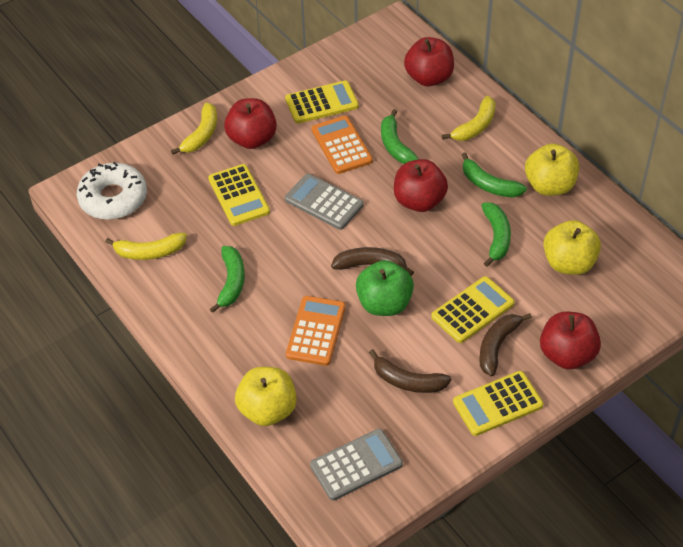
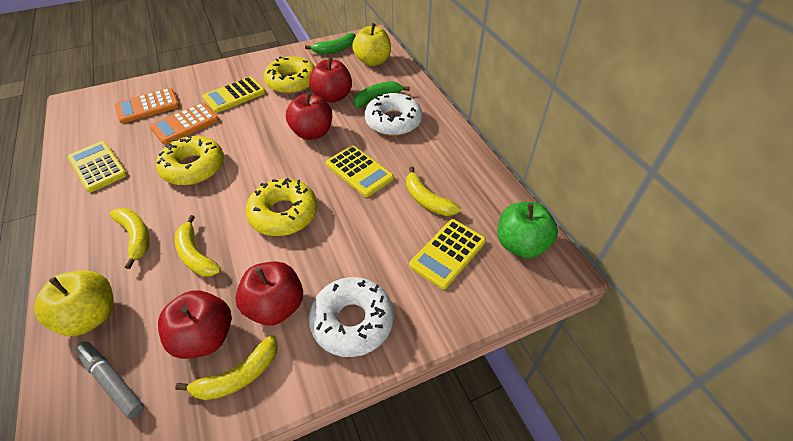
brown banana: 3 -> 0
green banana: 4 -> 2
grey calculator: 2 -> 0
grey marker: 0 -> 1
white donut: 1 -> 2
yellow apple: 3 -> 2
yellow banana: 3 -> 4
yellow donut: 0 -> 3

